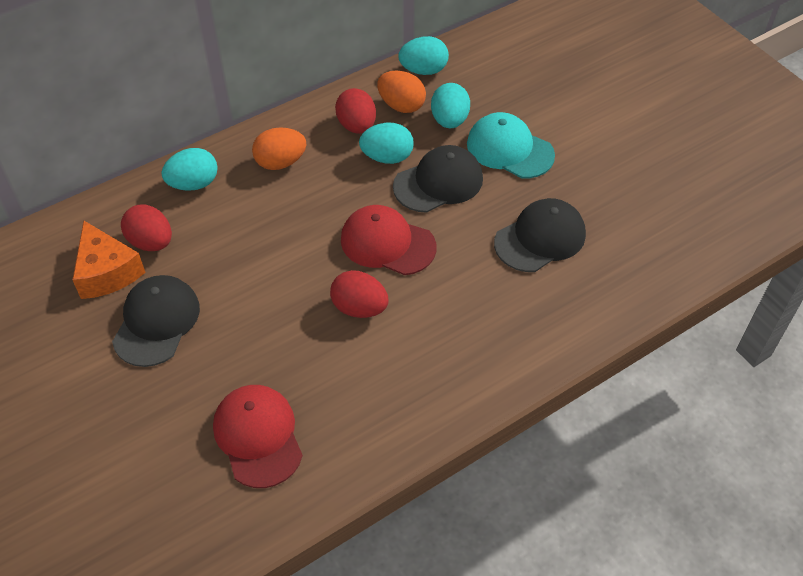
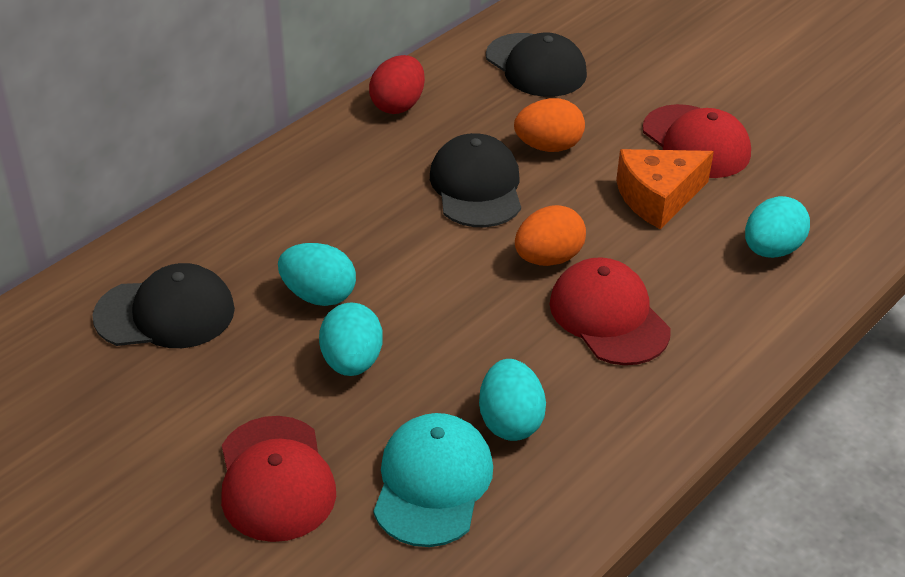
red cap: 2 -> 3
red egg: 3 -> 1

